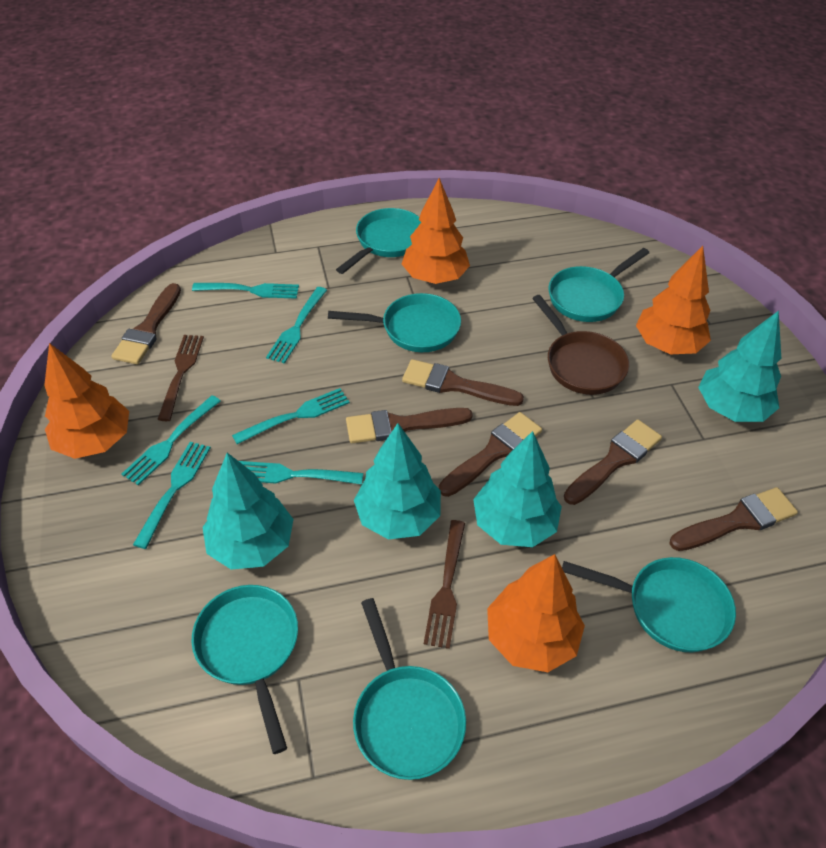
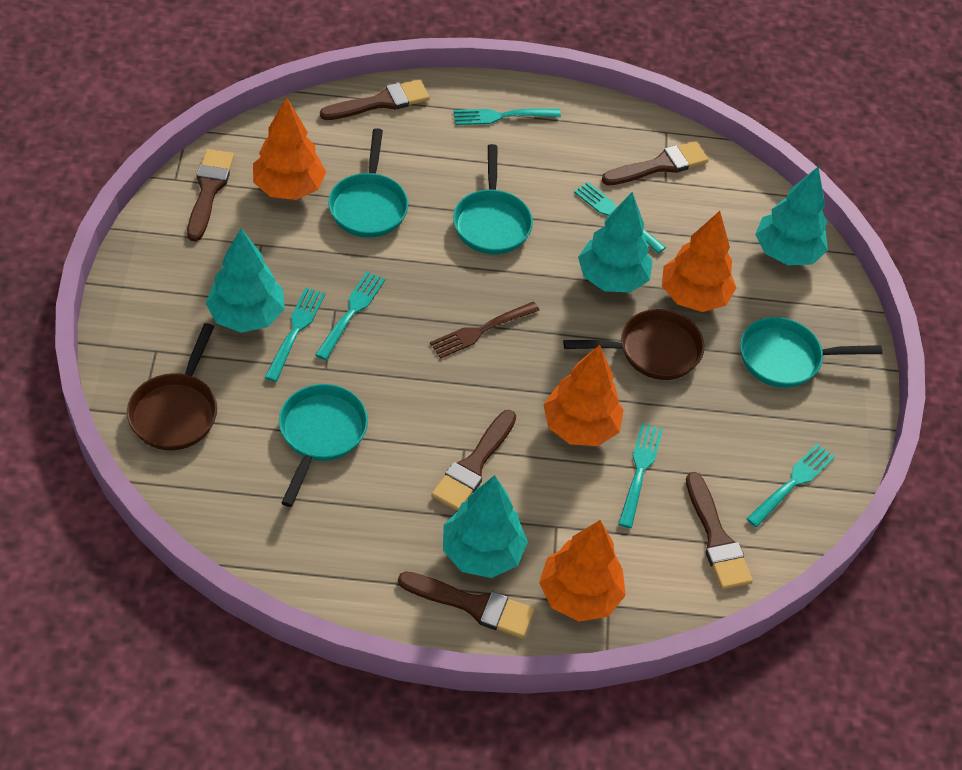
brown fork: 2 -> 1
brown pan: 1 -> 2
turquoise pan: 6 -> 4

